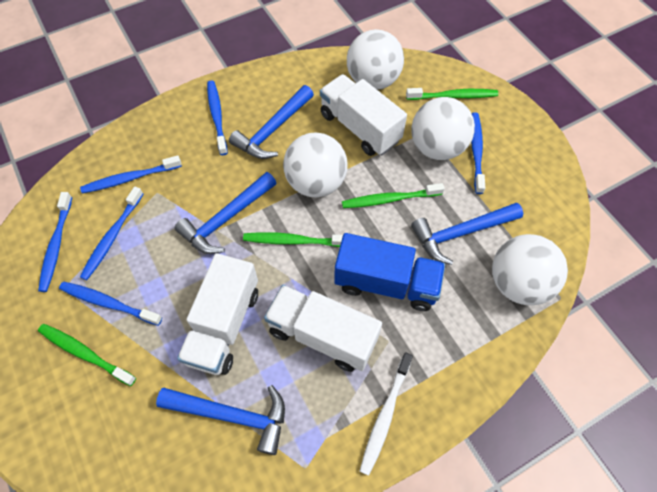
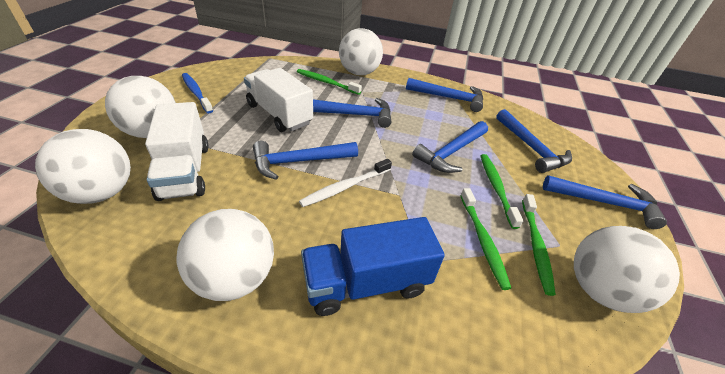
blue hammer: 4 -> 6
blue toothbrush: 6 -> 1
white ball: 4 -> 5
white truck: 3 -> 2

